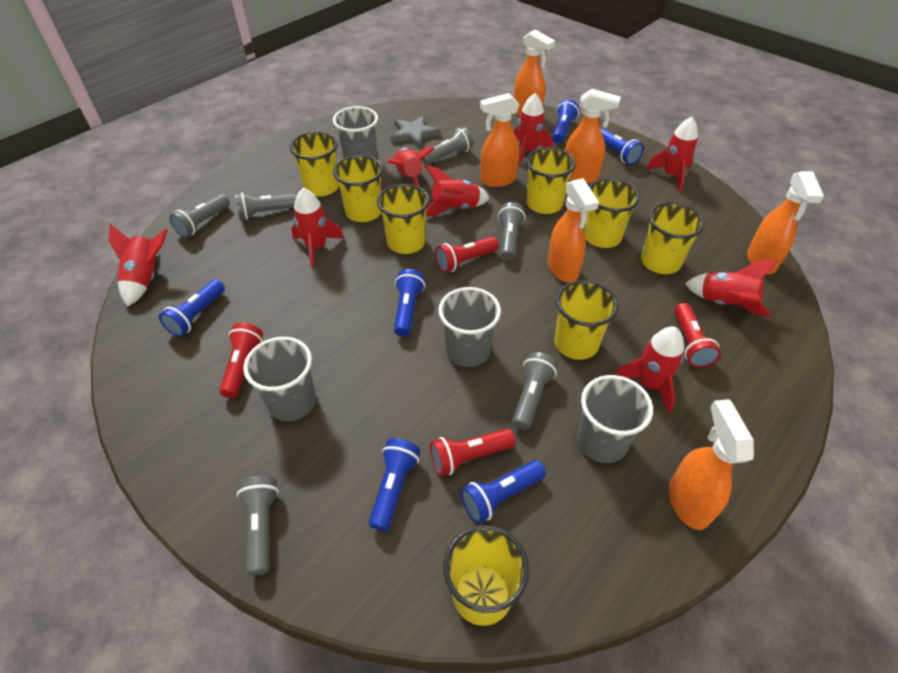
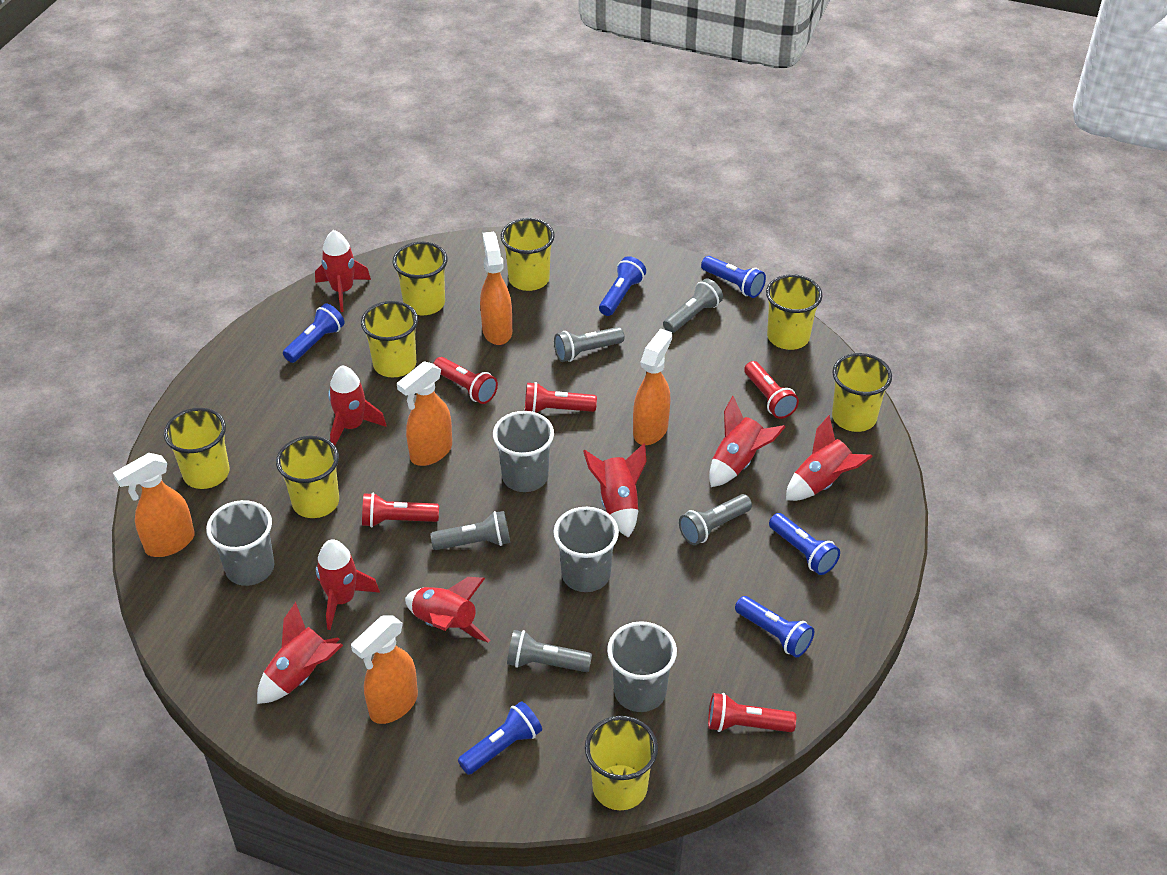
grey flashlight: 6 -> 5
grey star: 1 -> 0
orange spray bottle: 6 -> 5
red flashlight: 4 -> 5

